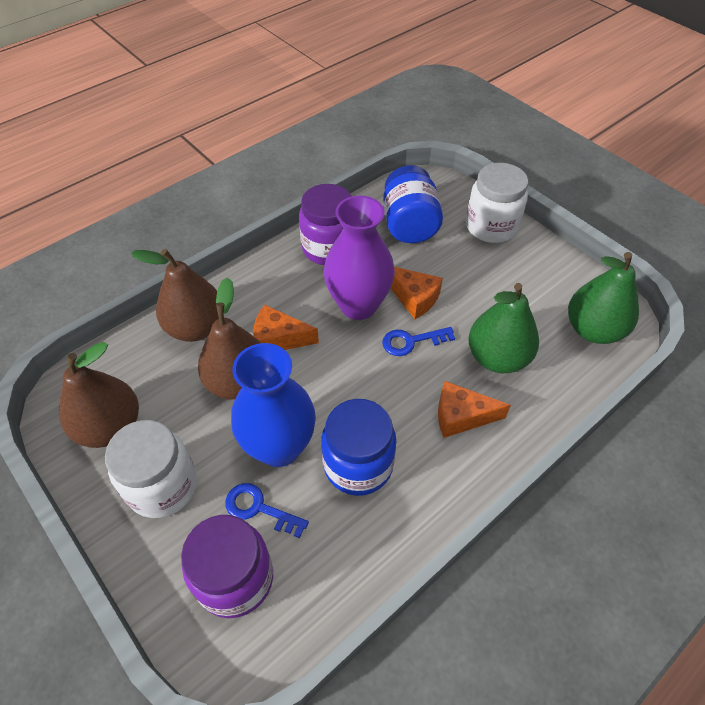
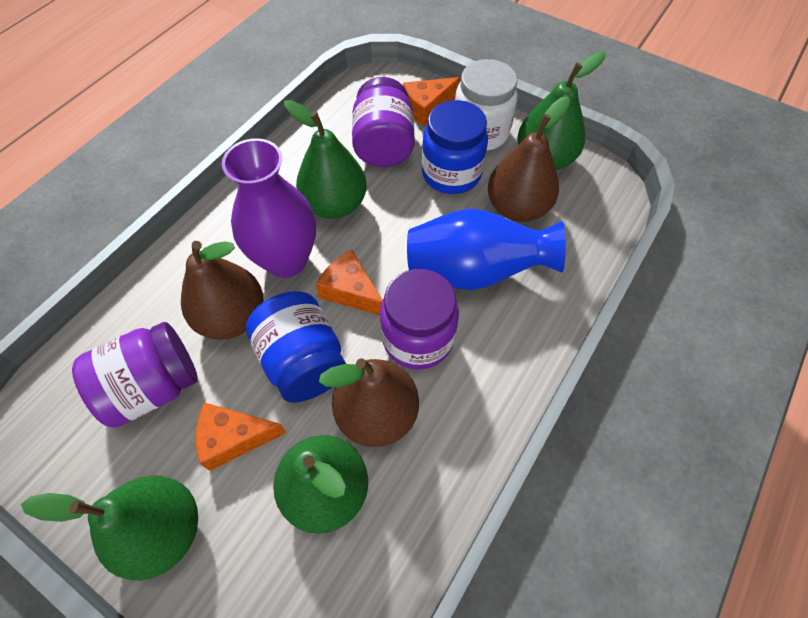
blue key: 2 -> 0
green pear: 2 -> 4
purple jar: 2 -> 3
white jar: 2 -> 1

